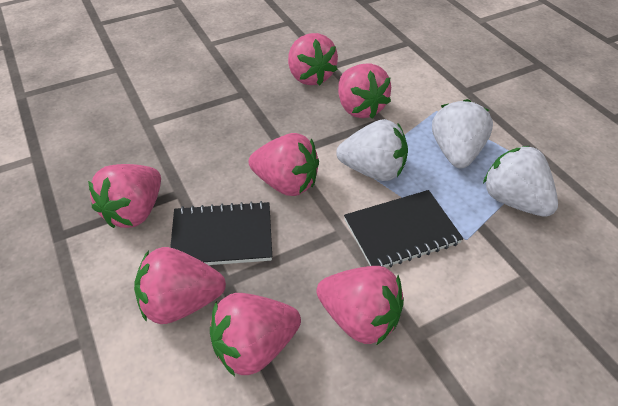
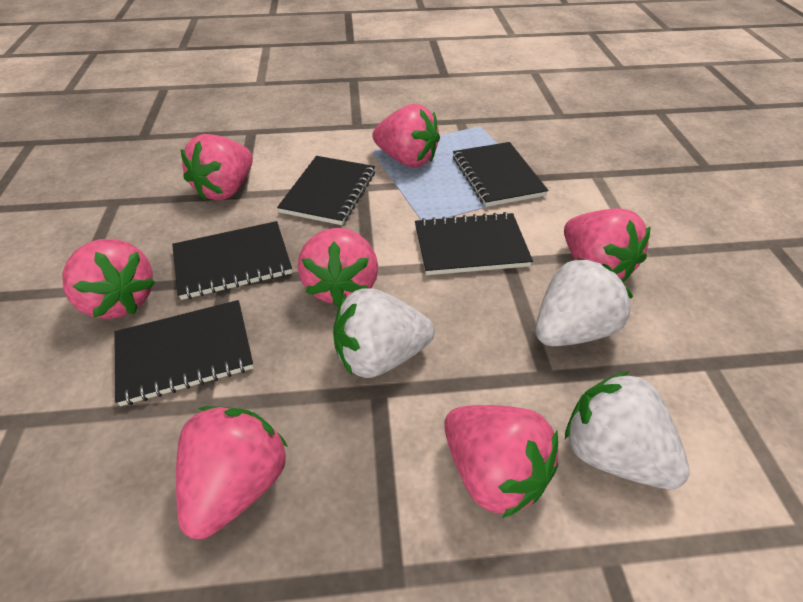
black notebook: 2 -> 5

